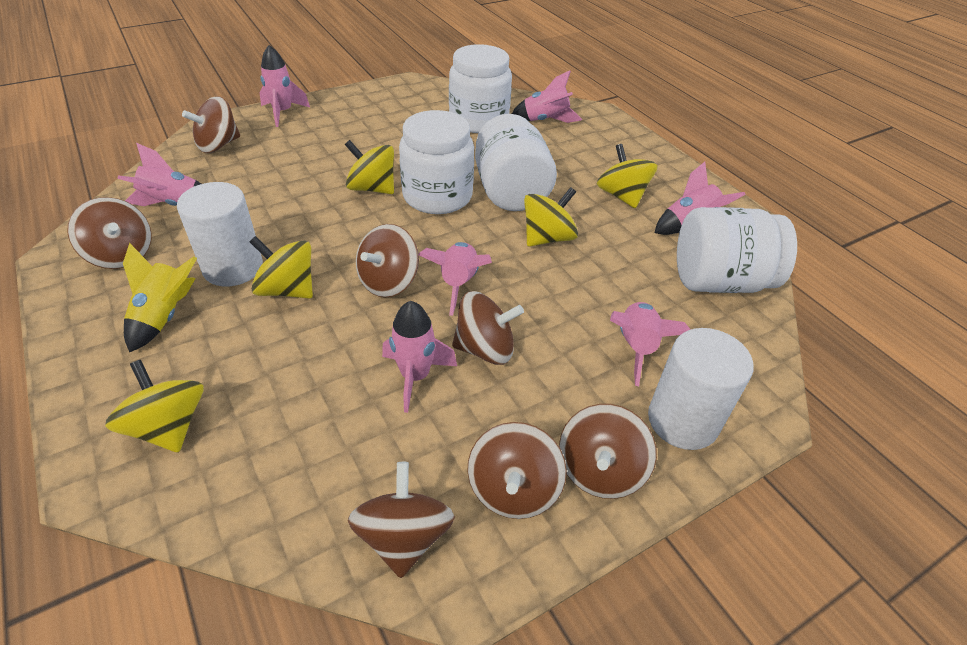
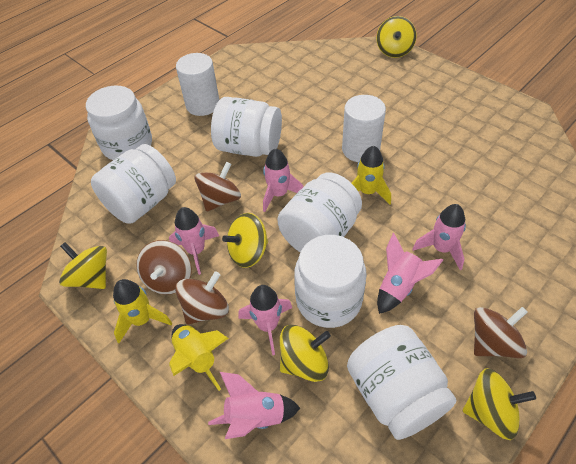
brown spinning top: 7 -> 4
pink rocket: 7 -> 6
white jar: 4 -> 6
yellow rocket: 1 -> 3

